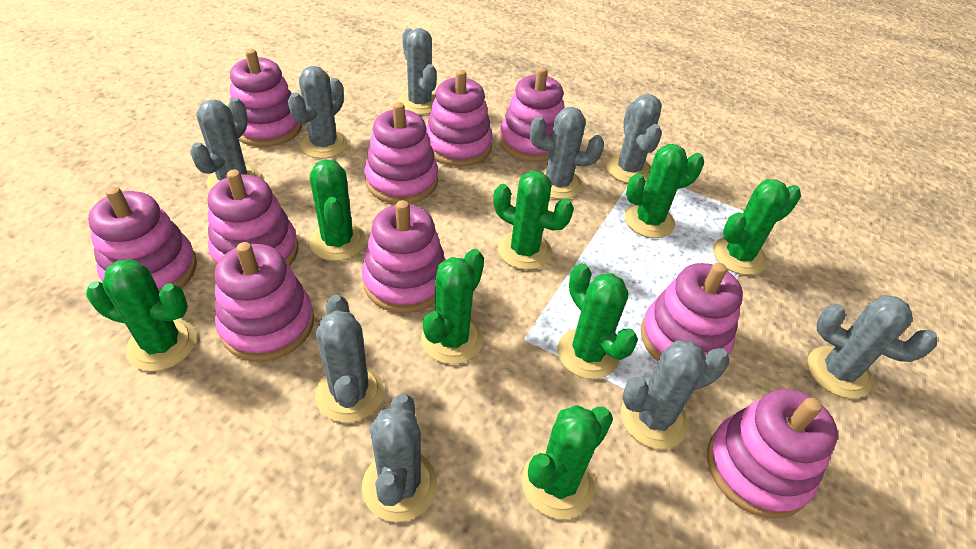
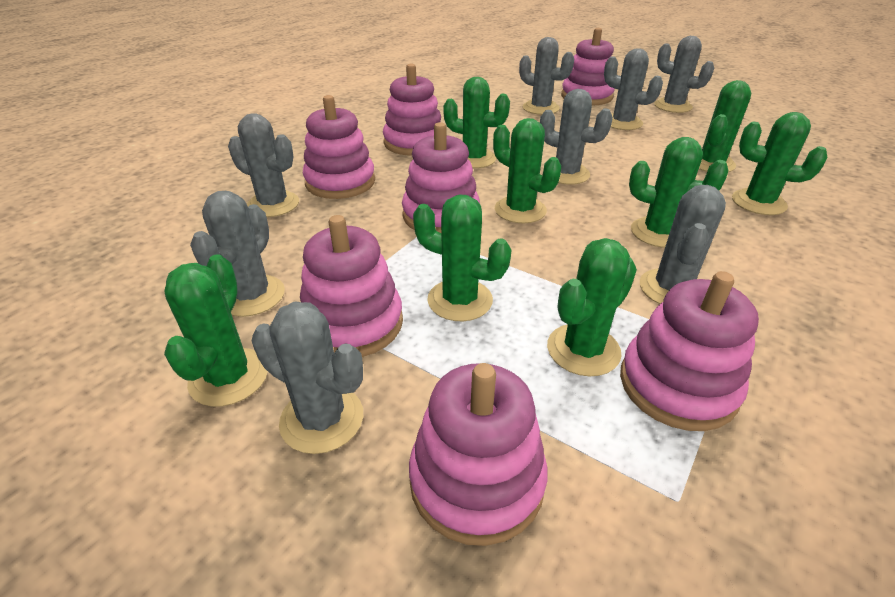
grey cactus: 9 -> 8
pink stacking toy: 10 -> 7

